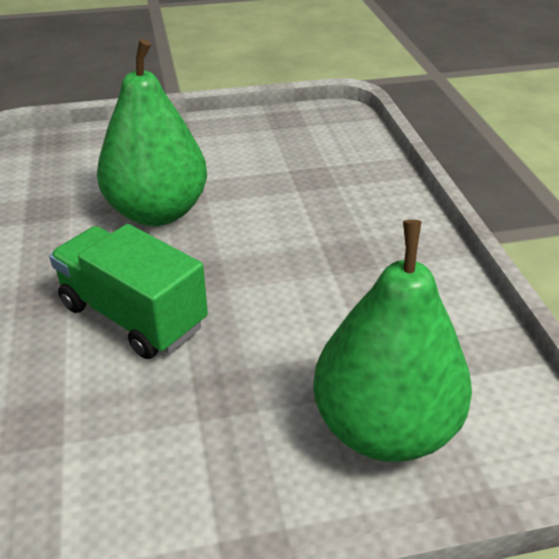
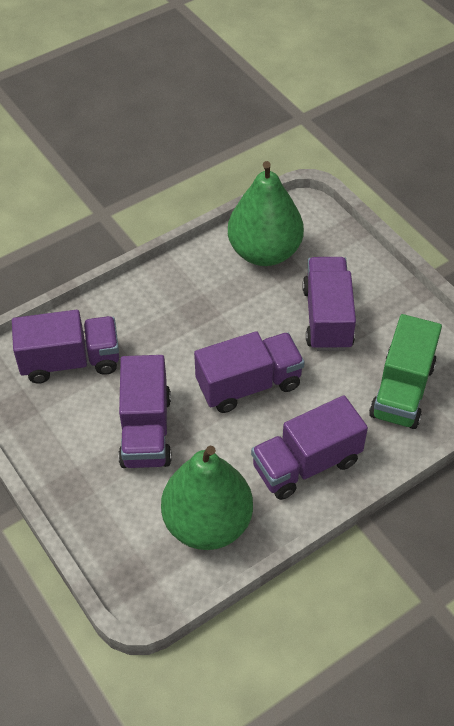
purple truck: 0 -> 5

